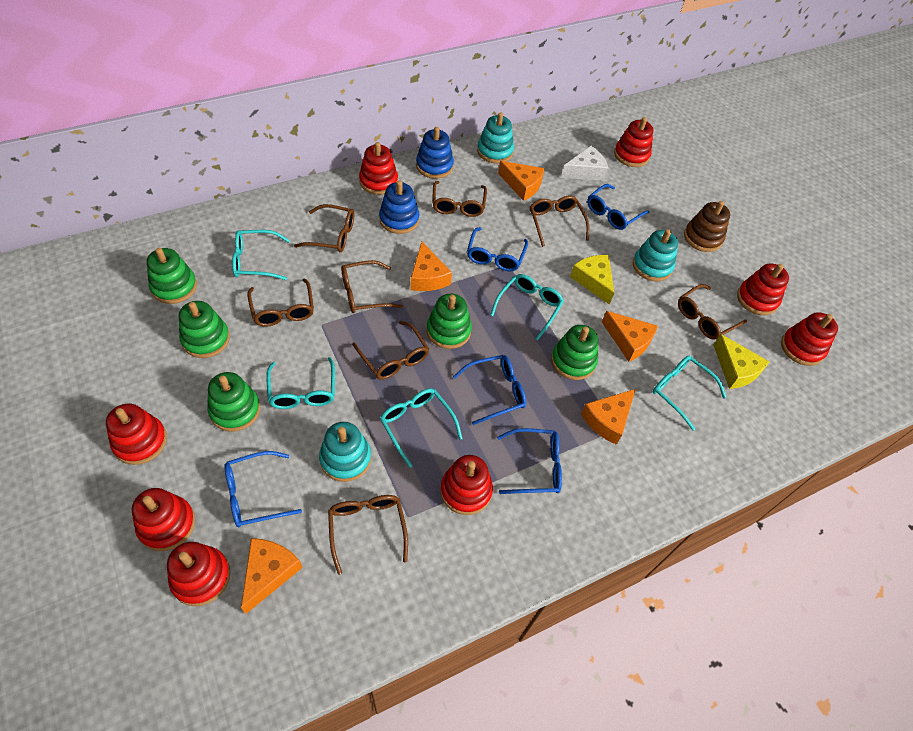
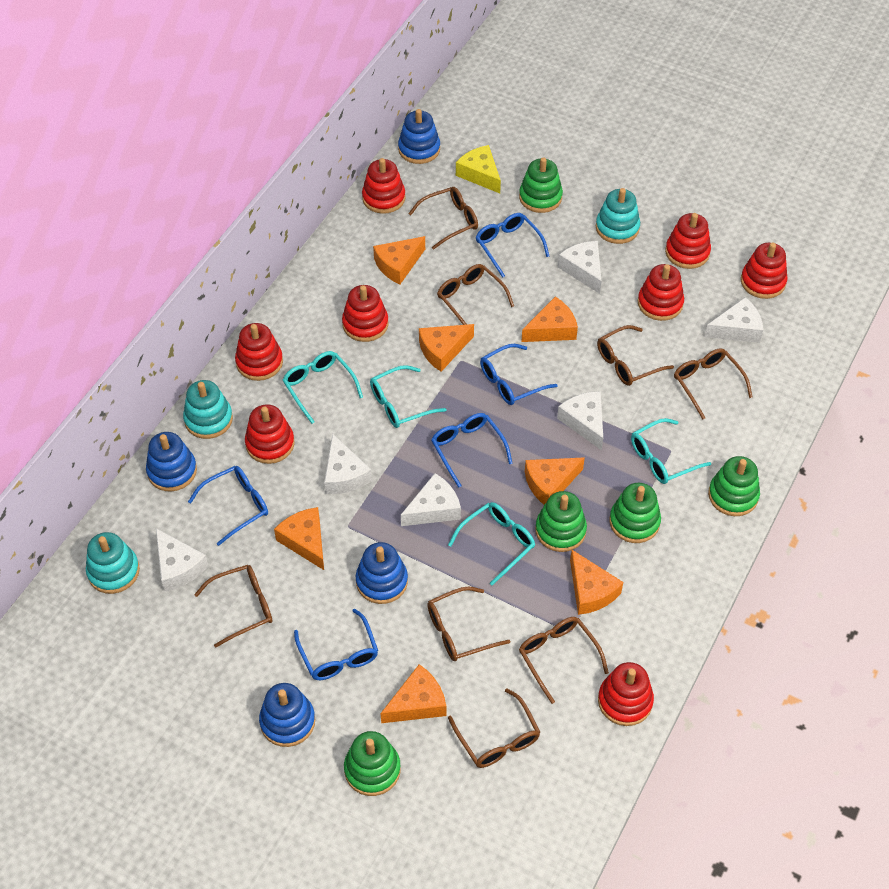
blue stacking toy: 2 -> 4
brown stacking toy: 1 -> 0
orange cheese: 5 -> 7
turquoise glasses: 5 -> 4
white cheese: 1 -> 6
yellow cheese: 2 -> 1

